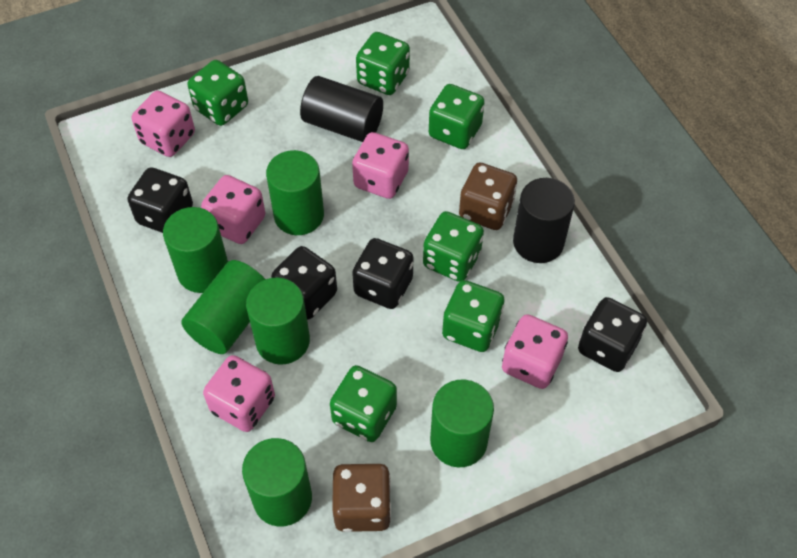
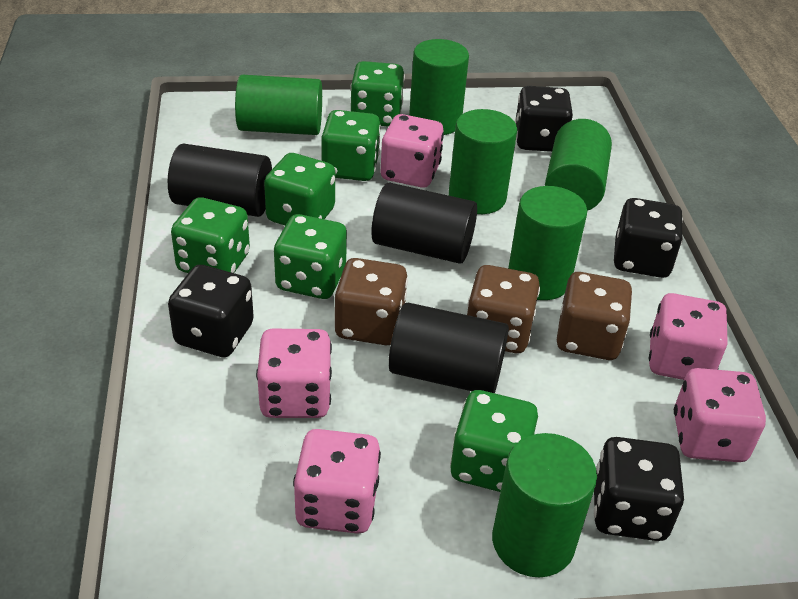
black cylinder: 2 -> 3
brown dice: 2 -> 3

